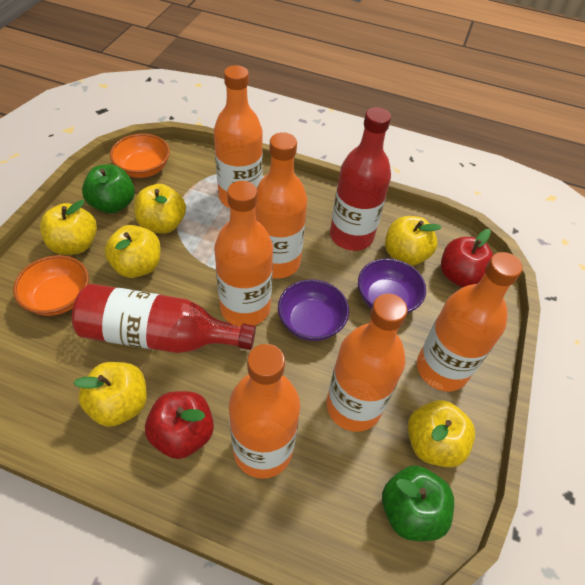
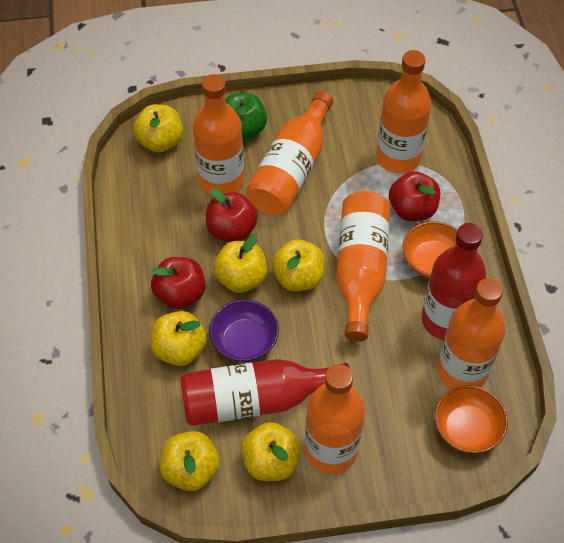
green apple: 2 -> 1
purple bowl: 2 -> 1
red apple: 2 -> 3

